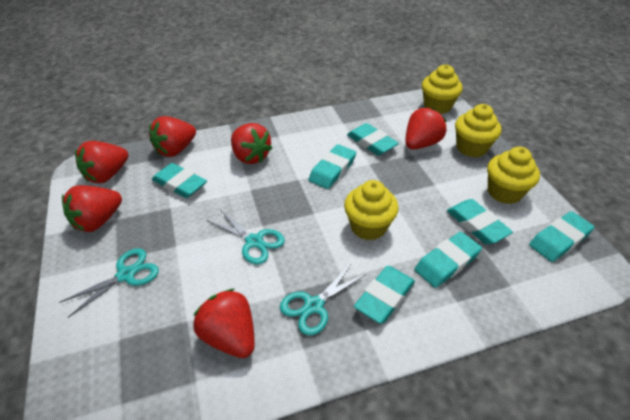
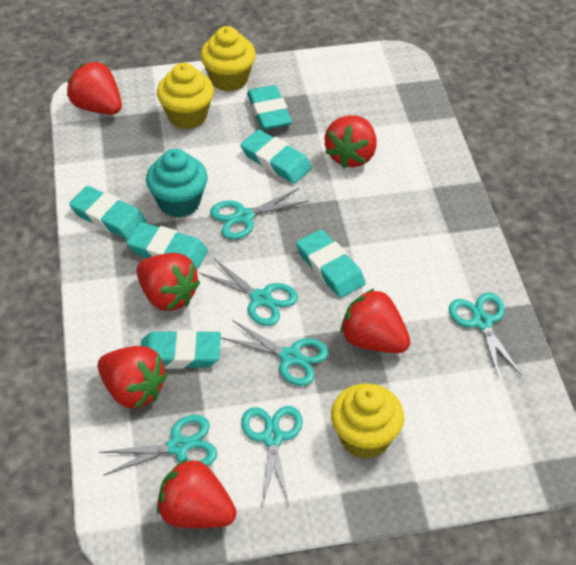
turquoise cupcake: 0 -> 1
turquoise eraser: 7 -> 6
turquoise scissors: 3 -> 6
yellow cupcake: 4 -> 3

